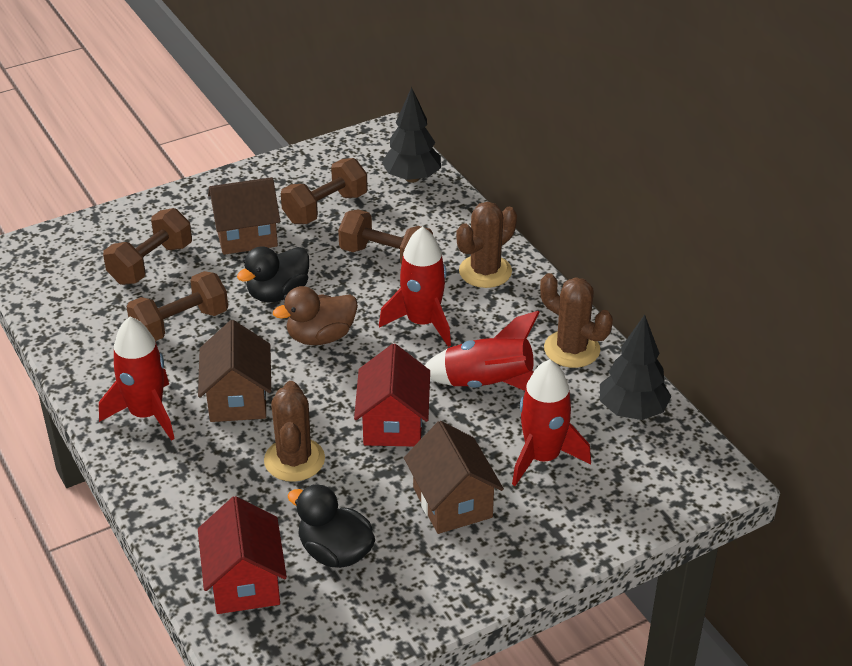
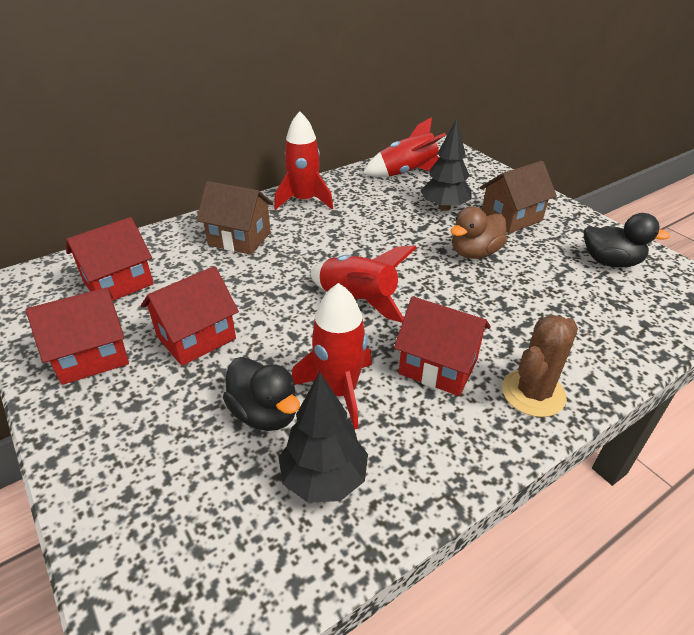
brown cactus: 3 -> 1
brown dumbbell: 4 -> 0
brown house: 3 -> 2
red house: 2 -> 4

